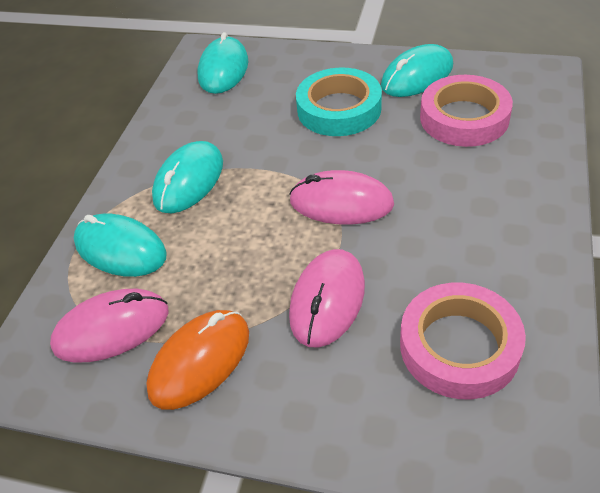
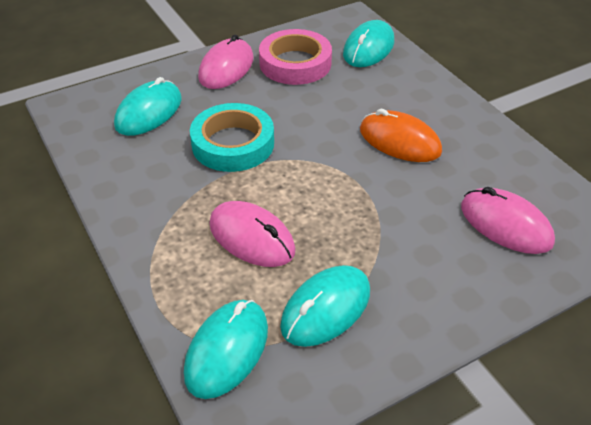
pink tape: 2 -> 1

